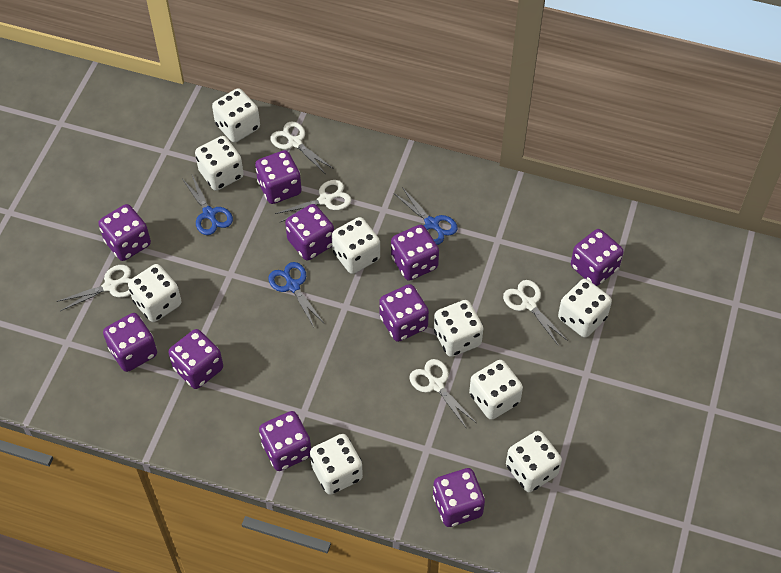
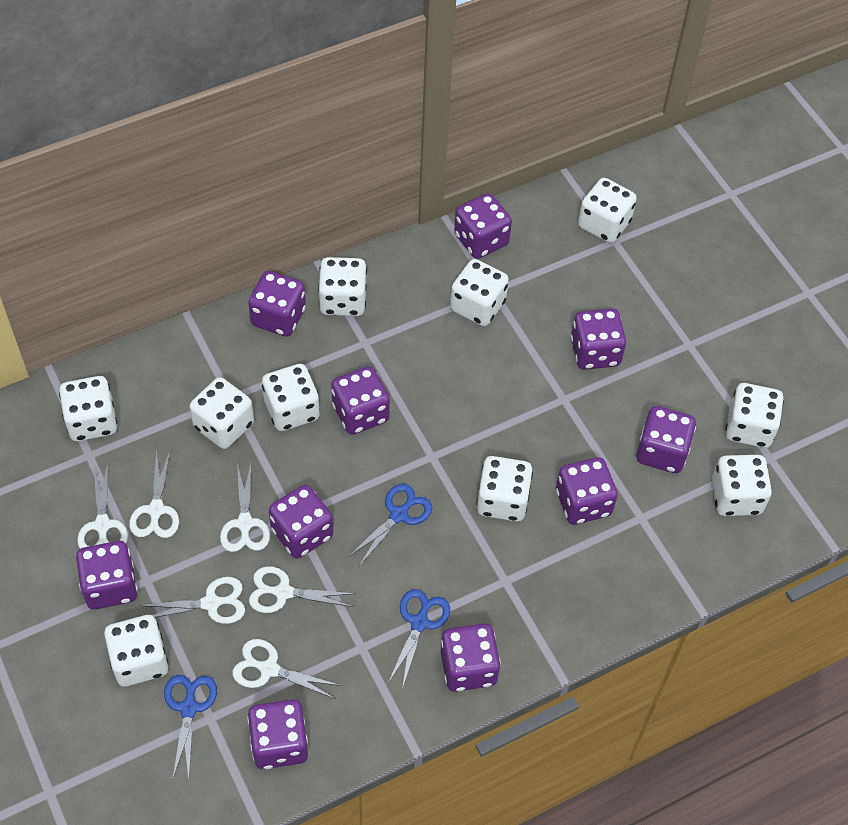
white dice: 9 -> 10
white scissors: 5 -> 6

